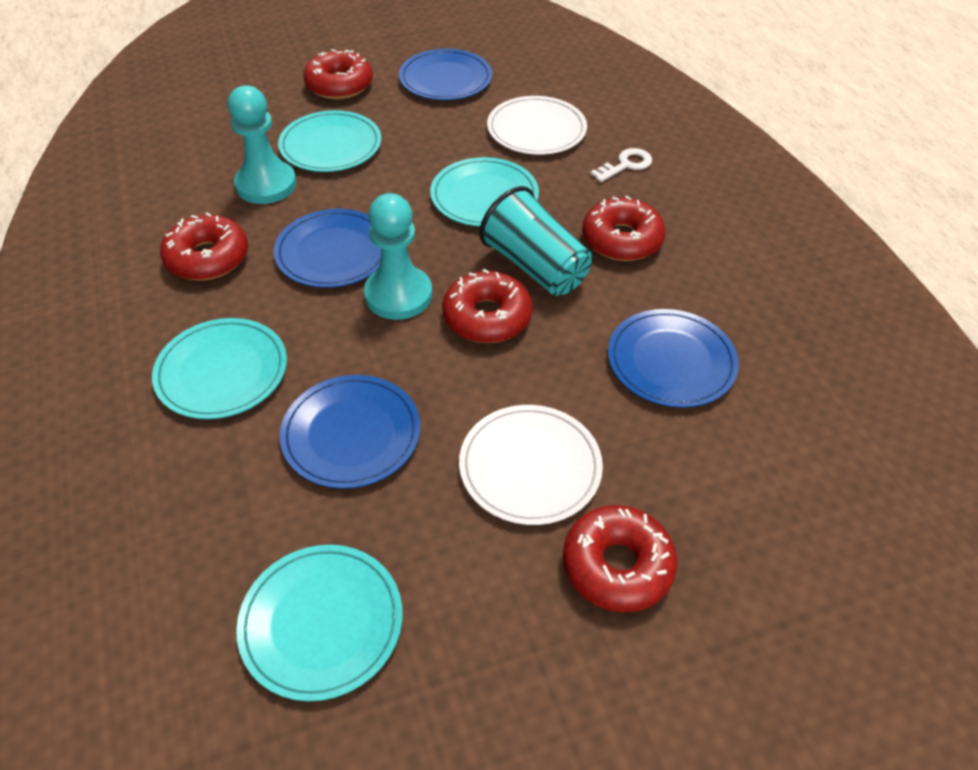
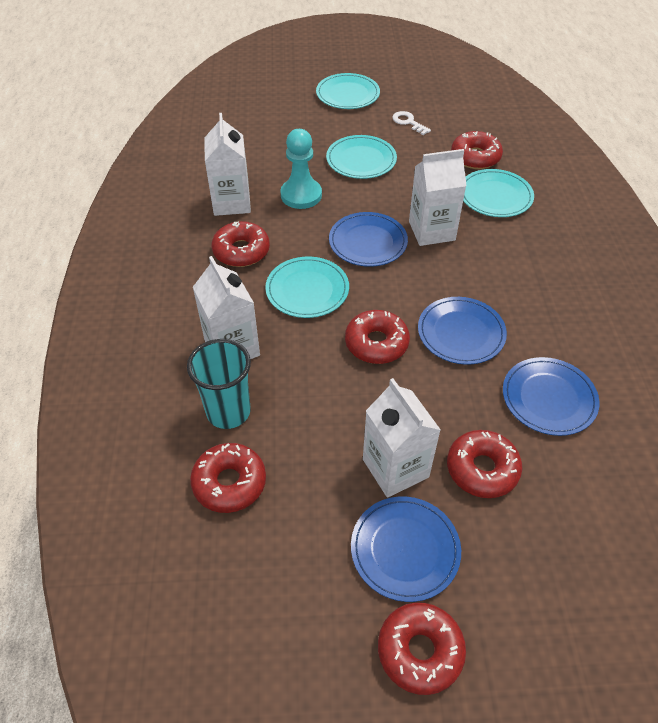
red donut: 5 -> 6
turquoise pawn: 2 -> 1
white carton: 0 -> 4
white plate: 2 -> 0

